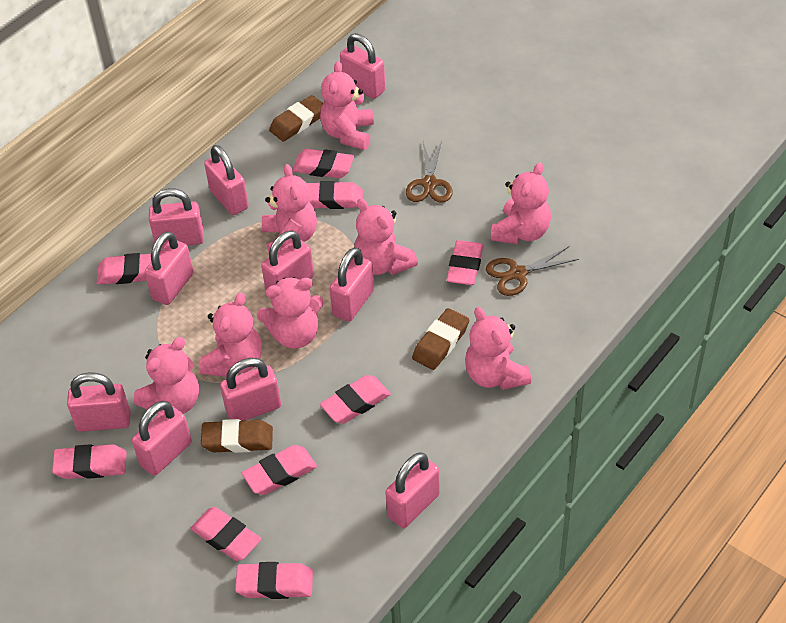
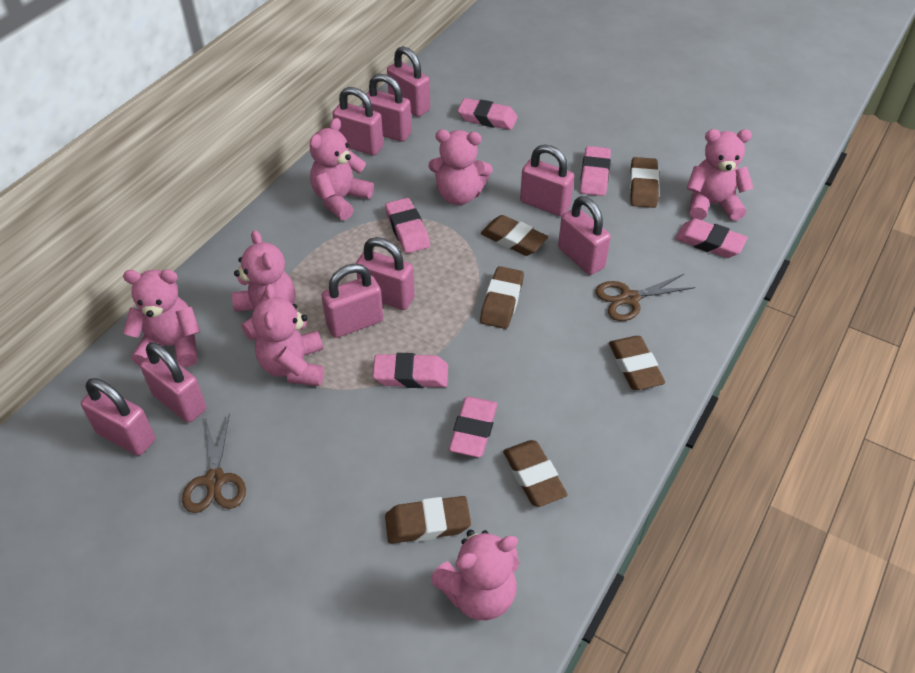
brown eraser: 3 -> 6
pink eraser: 9 -> 6
pink padlock: 10 -> 9
pink teddy bear: 8 -> 7

